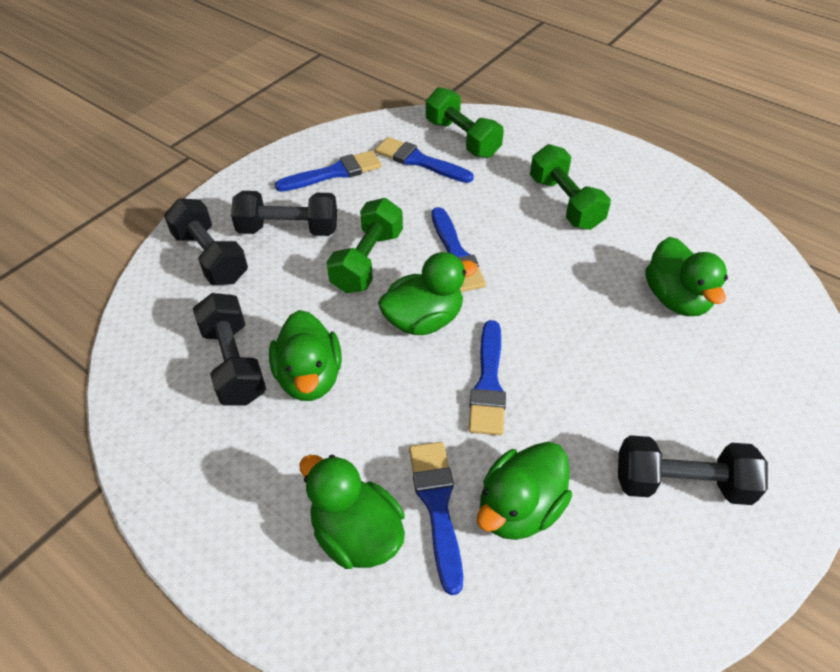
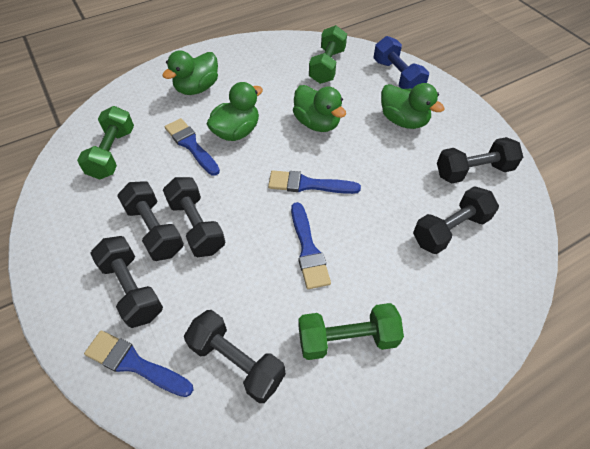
black dumbbell: 4 -> 6
blue brush: 5 -> 4
blue dumbbell: 0 -> 1
green duck: 5 -> 4

